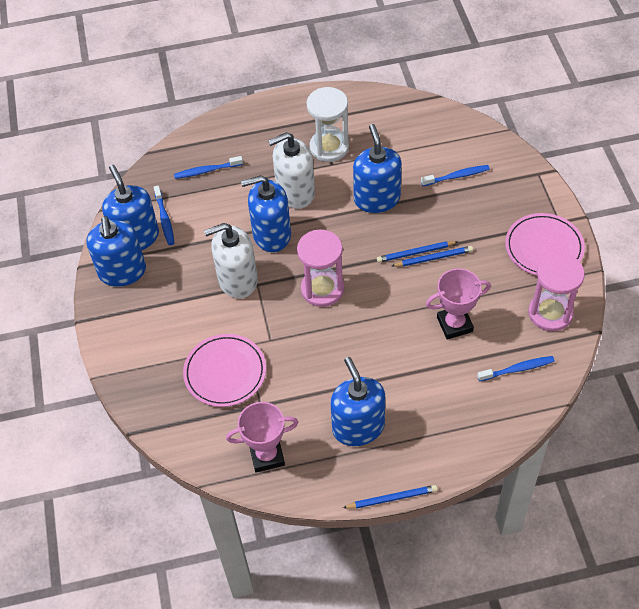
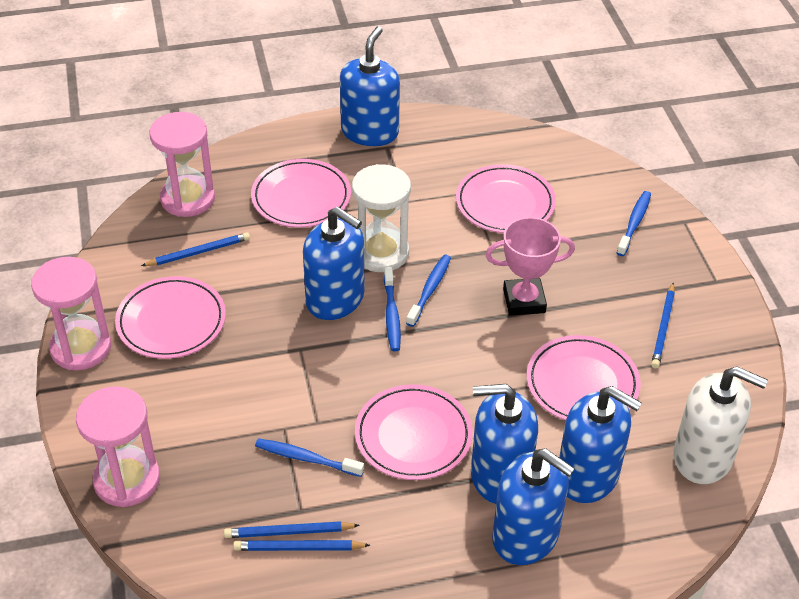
blue pencil: 3 -> 4
pink hourglass: 2 -> 3
pink plate: 2 -> 5
pink trophy: 2 -> 1
white soap dispenser: 2 -> 1

